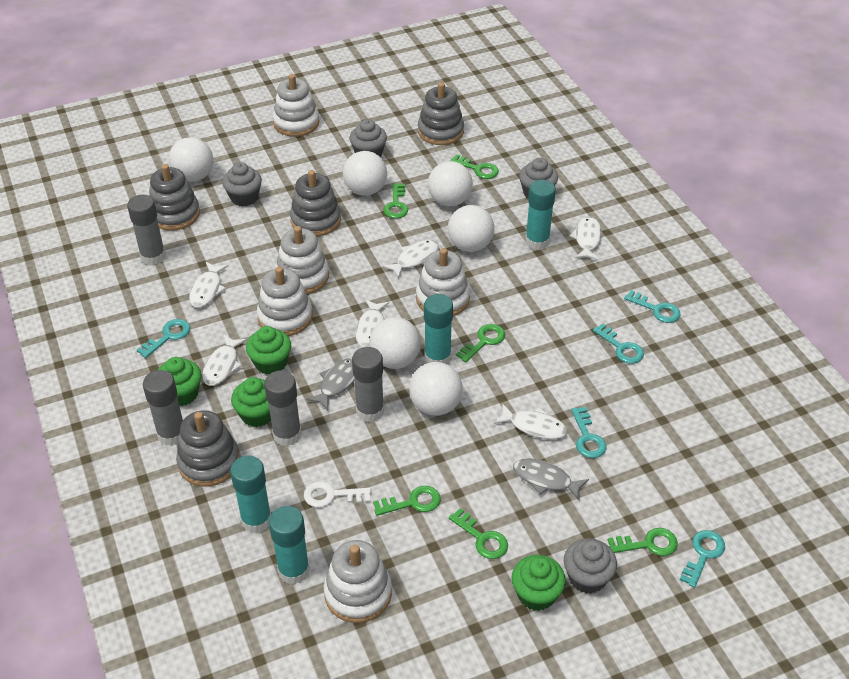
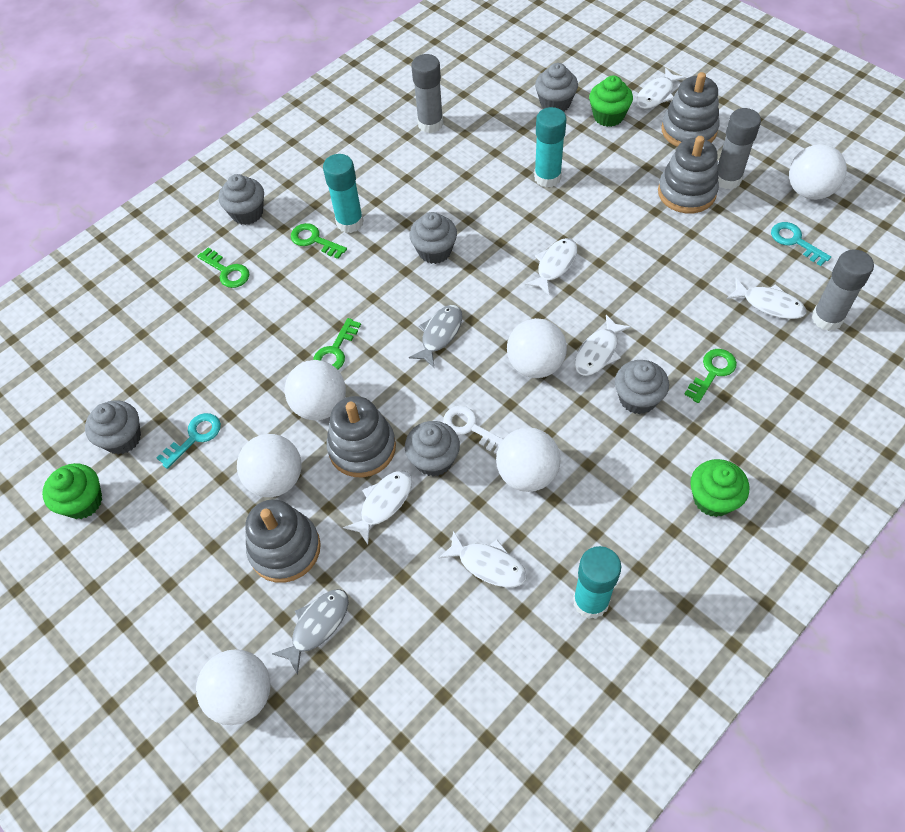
green cupcake: 4 -> 3
green key: 6 -> 4
grey cupcake: 4 -> 6
grey glue stick: 4 -> 3
turquoise glue stick: 4 -> 3
turquoise key: 5 -> 2
white stacking toy: 5 -> 0

